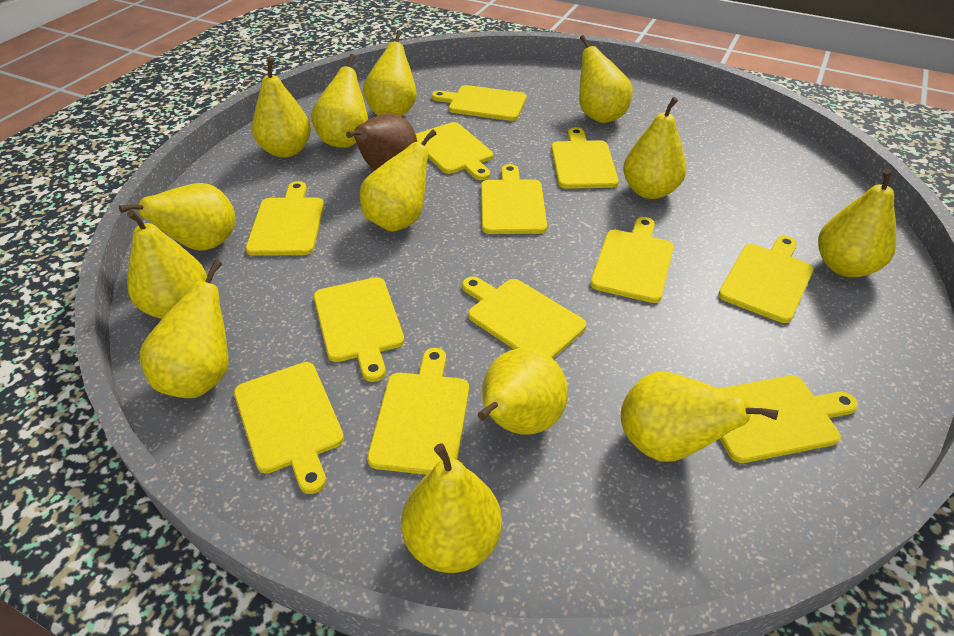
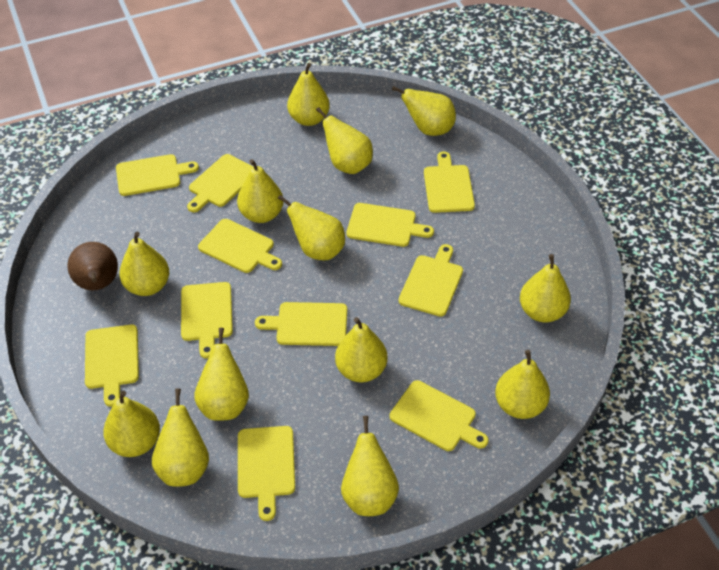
yellow cutting board: 12 -> 11

